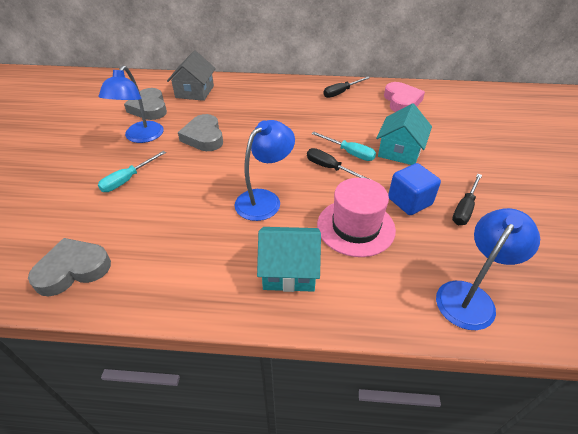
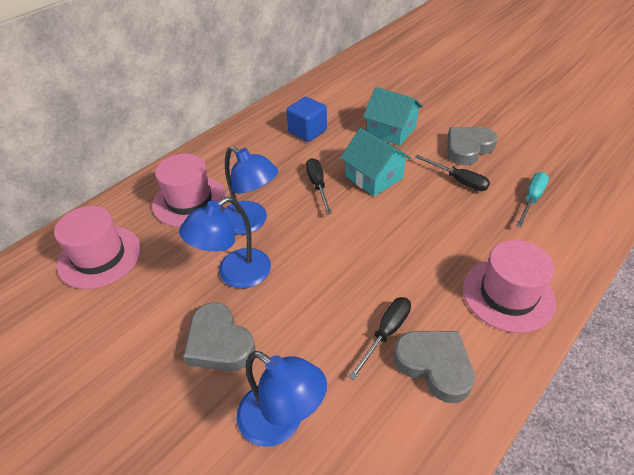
grey house: 1 -> 0
pink hat: 1 -> 3
pink heart: 1 -> 0
turquoise screwdriver: 2 -> 1

